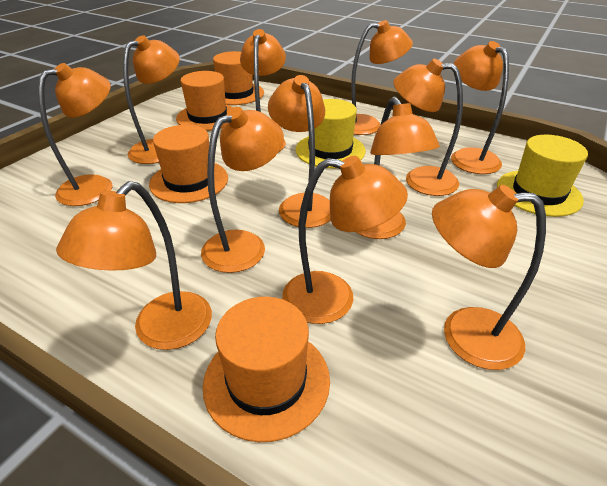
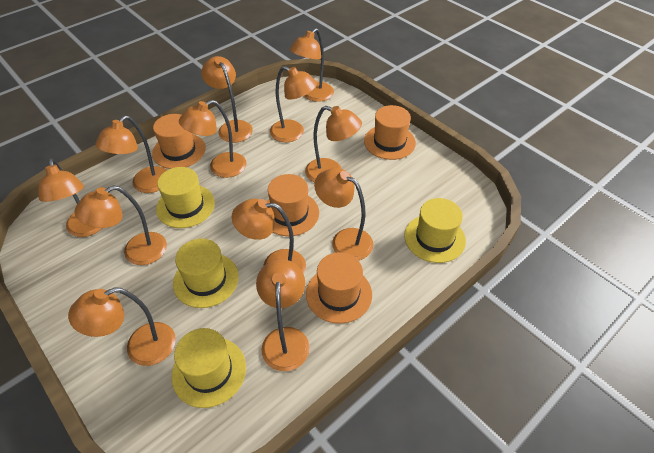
yellow hat: 2 -> 4

